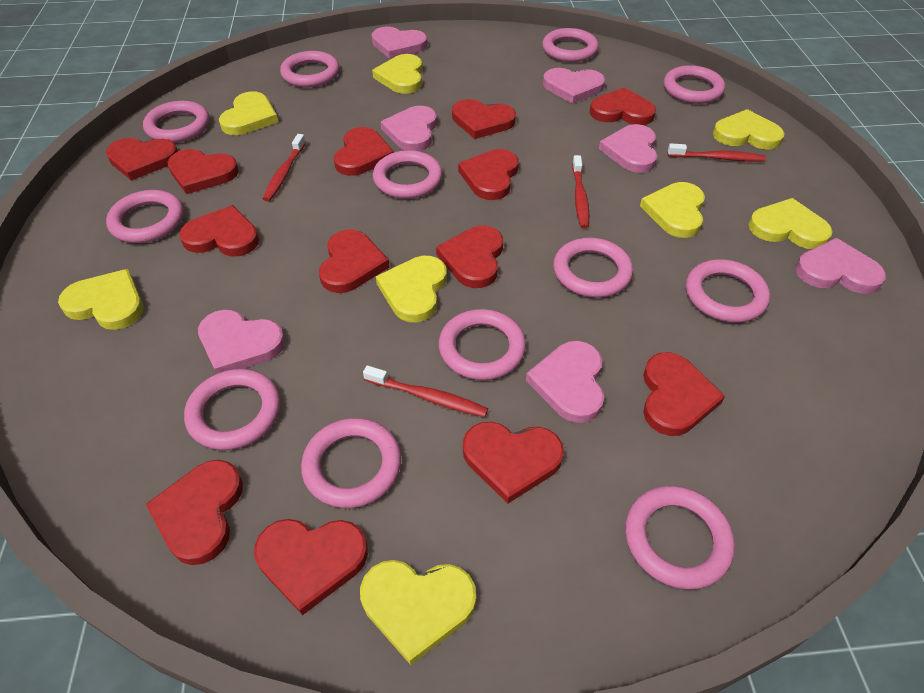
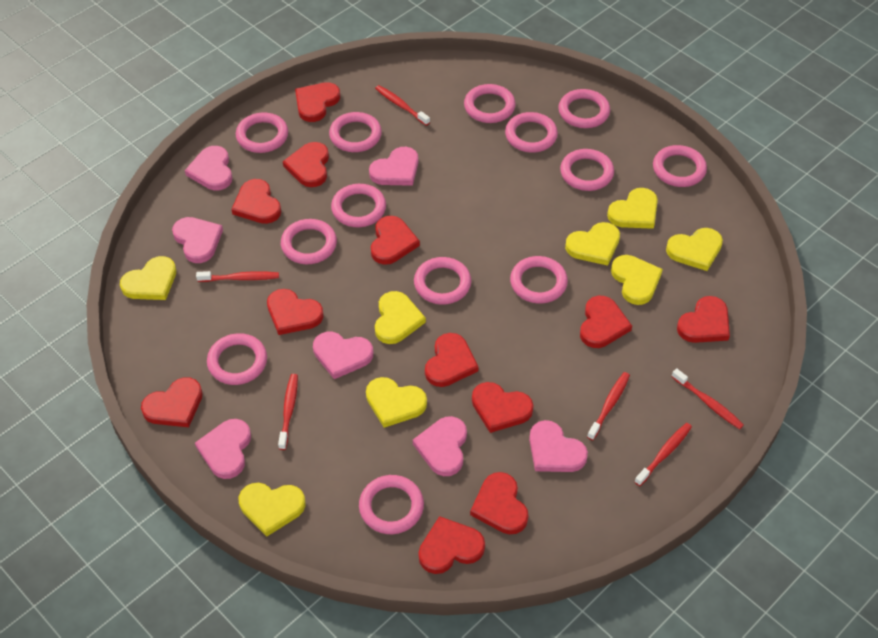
pink ring: 12 -> 13
red heart: 13 -> 12
red toothbrush: 4 -> 6

